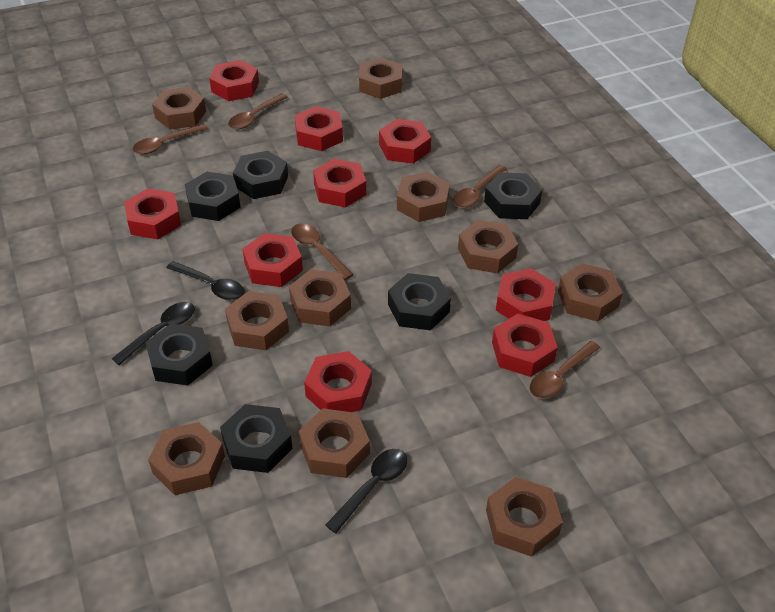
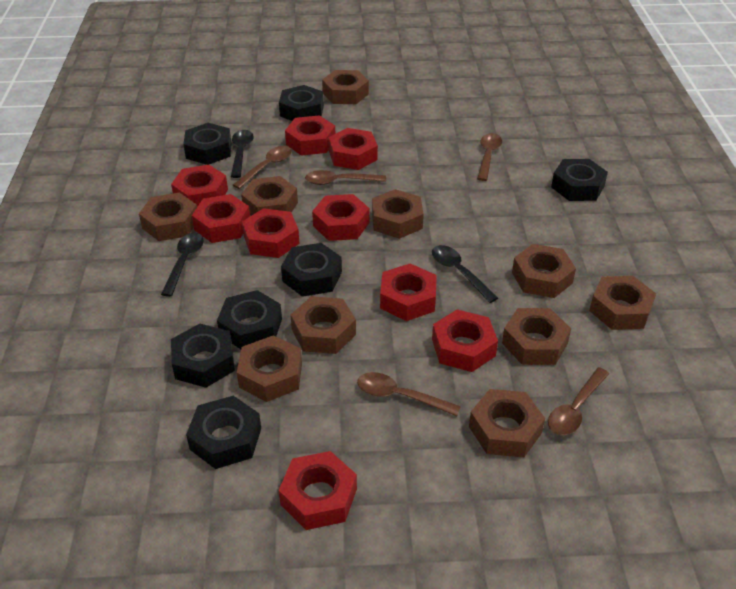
black nut: 6 -> 7

